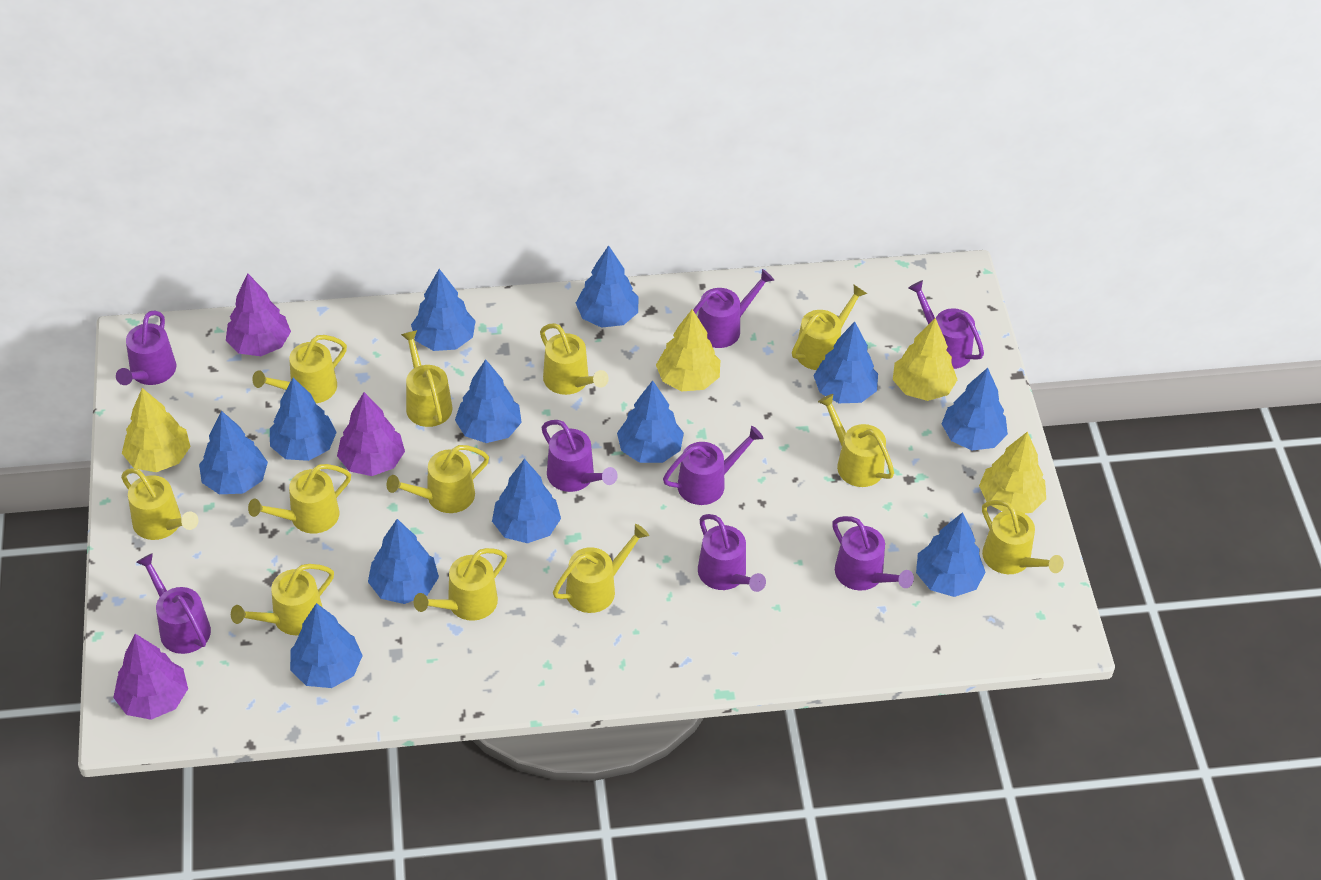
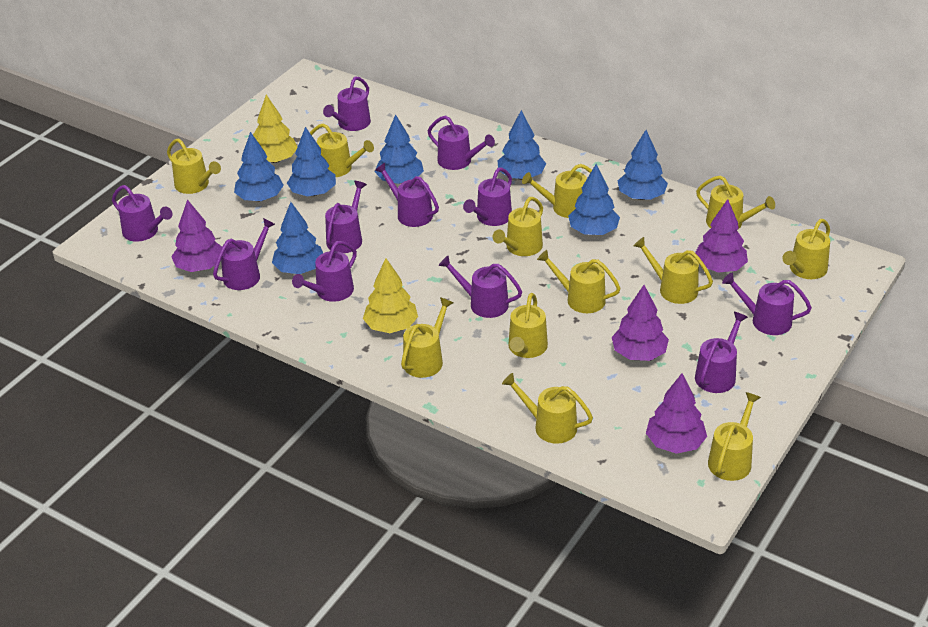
blue tree: 12 -> 7
purple tree: 3 -> 4
purple watering can: 8 -> 11
yellow tree: 4 -> 2

